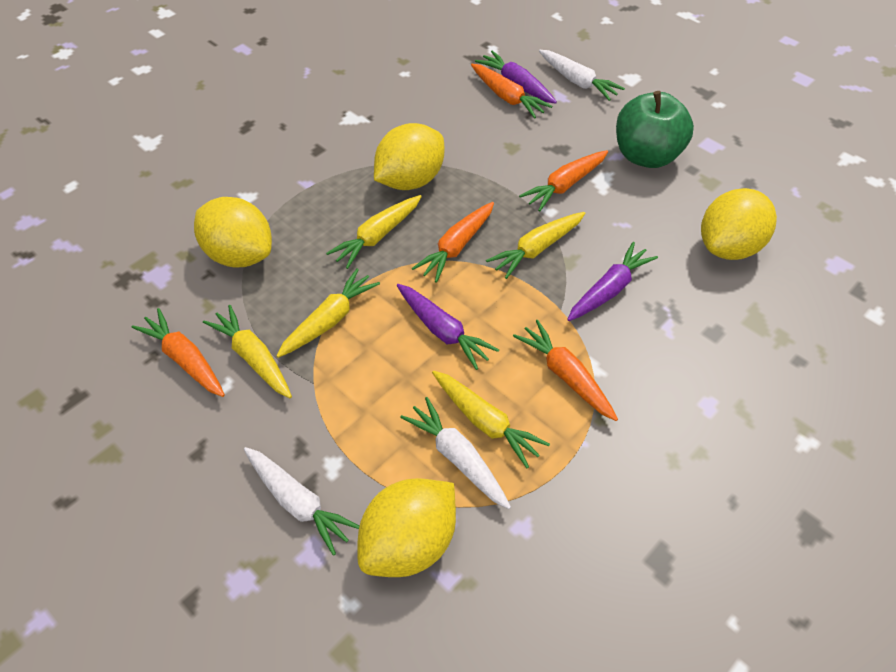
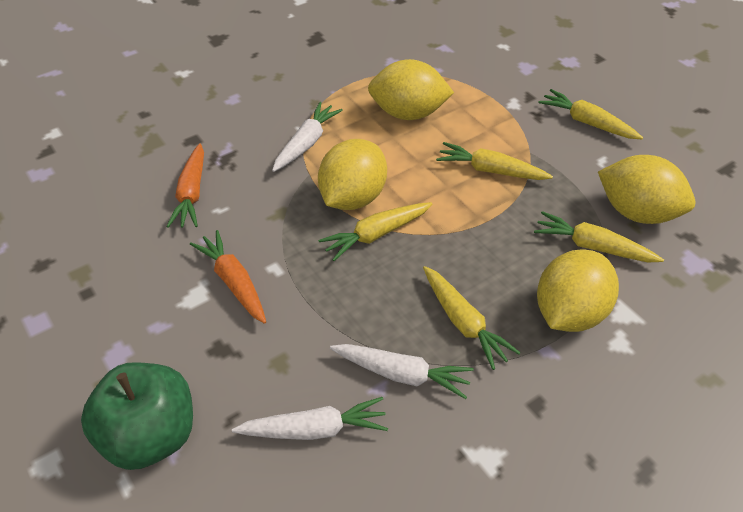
orange carrot: 5 -> 2
purple carrot: 3 -> 0

